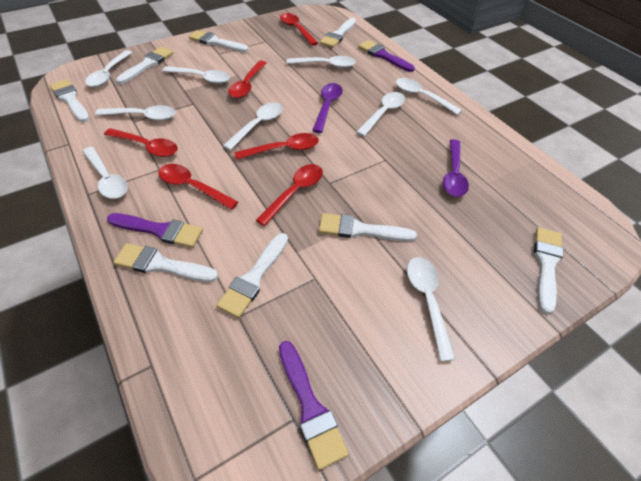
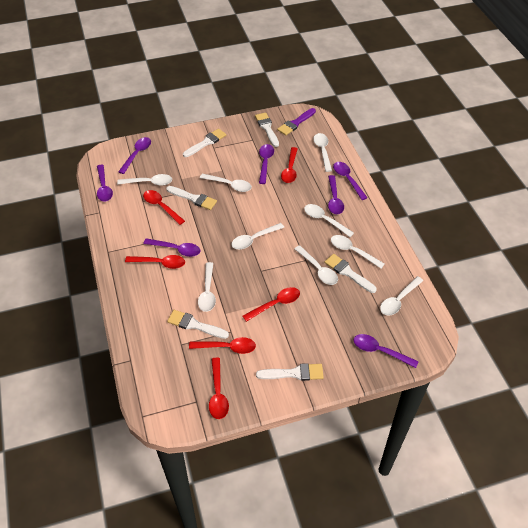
purple brush: 3 -> 1
purple spoon: 2 -> 7
white brush: 8 -> 6

